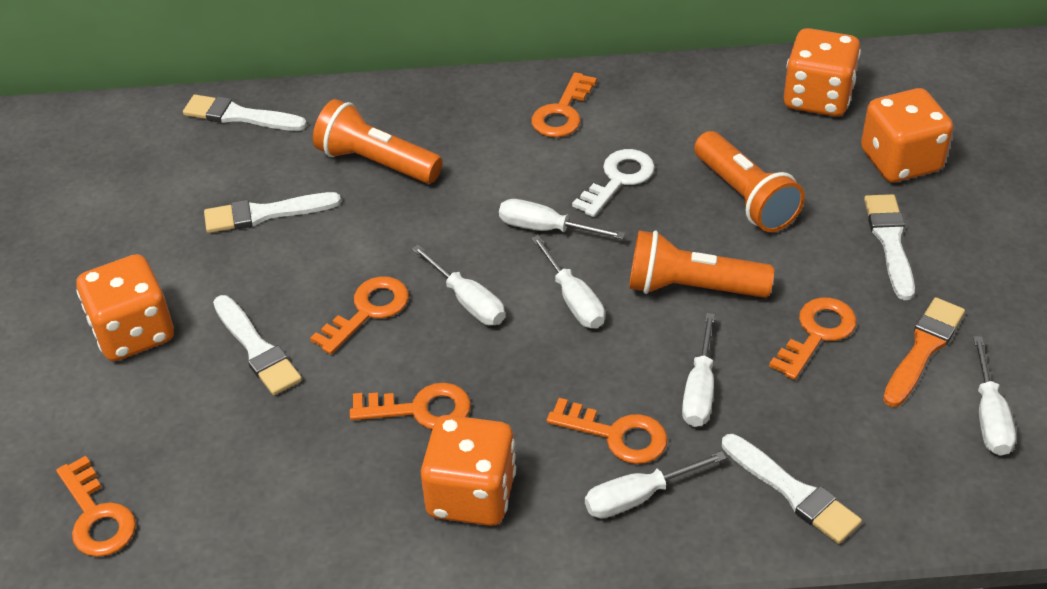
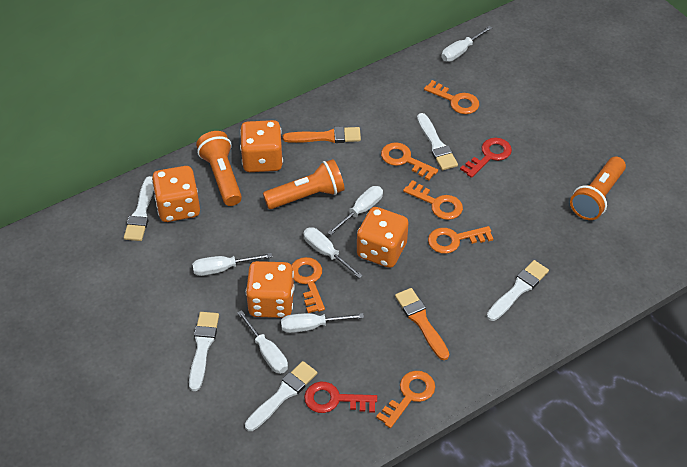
orange brush: 1 -> 2
red key: 0 -> 2
white key: 1 -> 0

